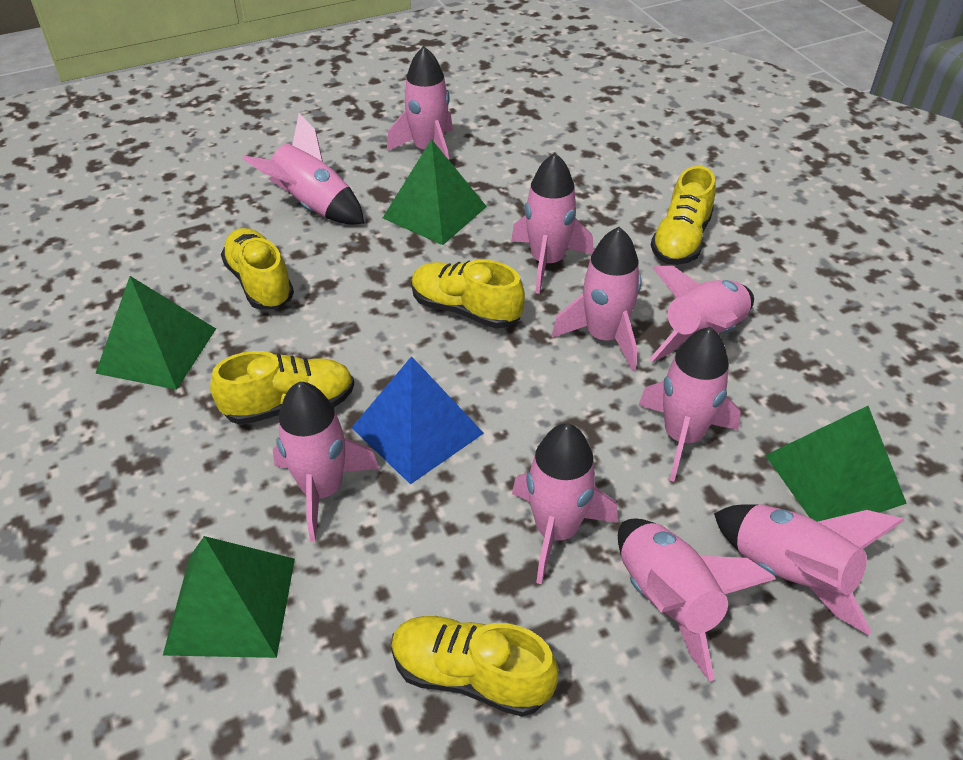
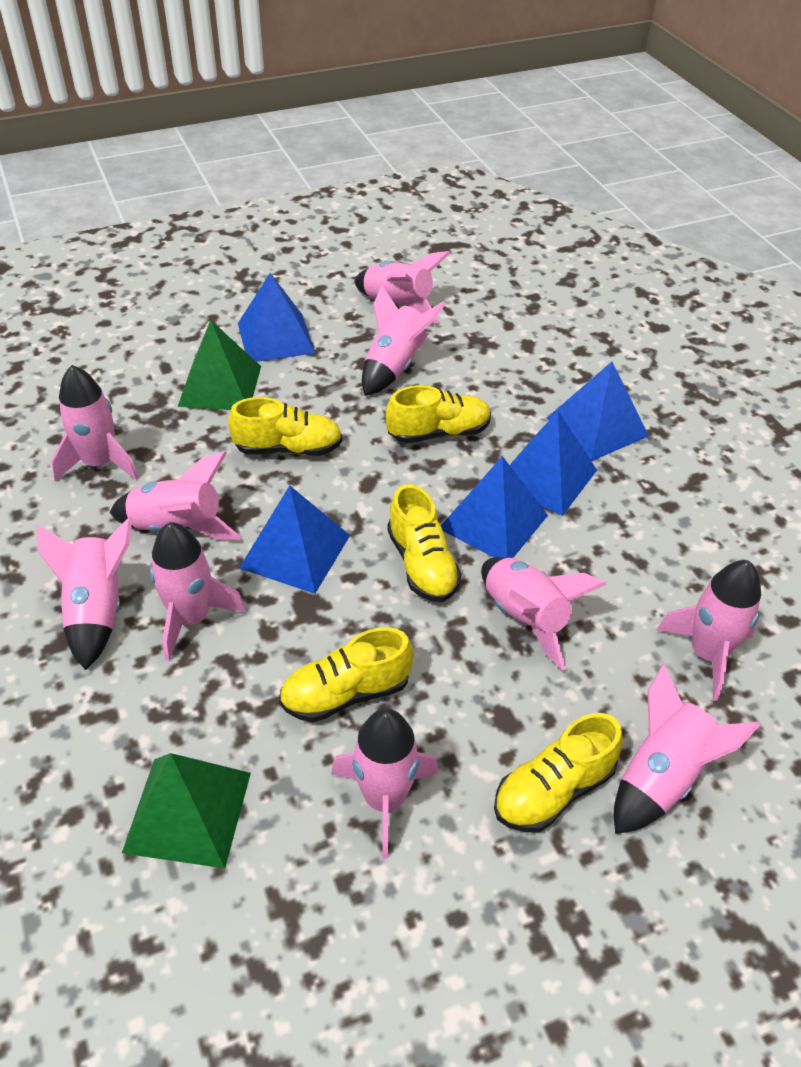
blue pyramid: 1 -> 5
green pyramid: 4 -> 2

